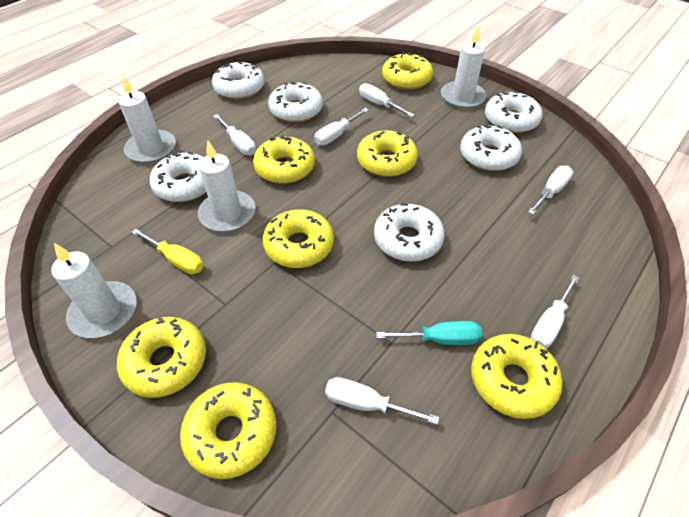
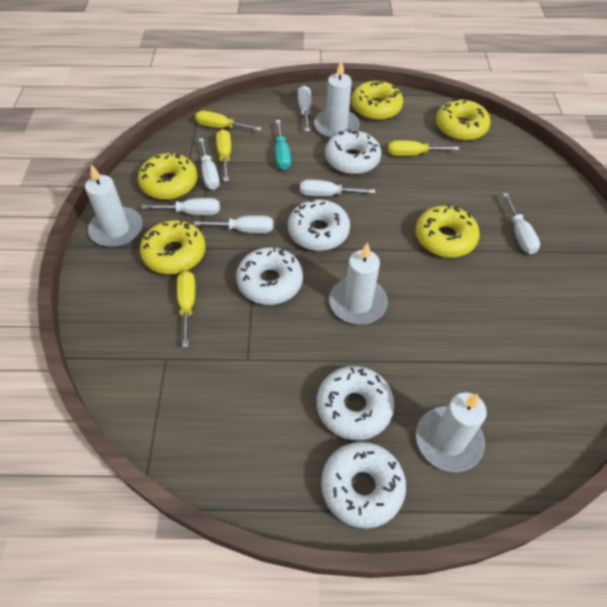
white donut: 6 -> 5
yellow donut: 7 -> 5
yellow screwdriver: 1 -> 4

